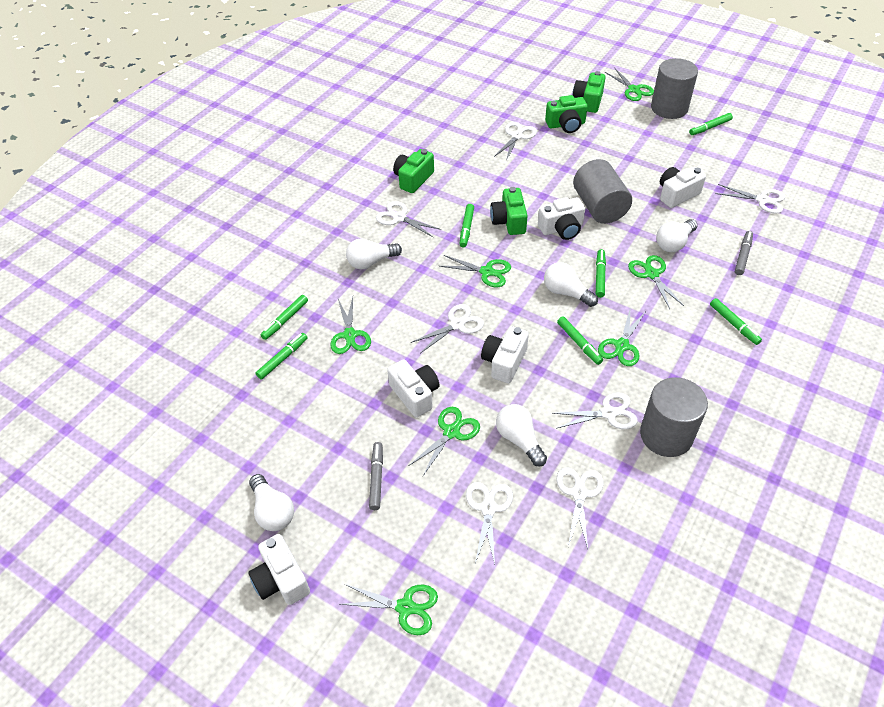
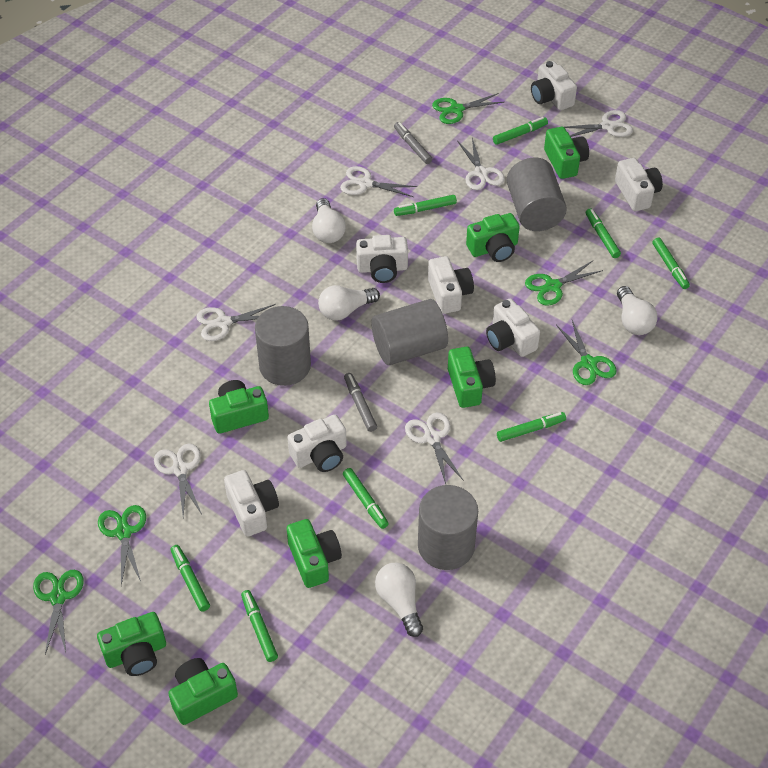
green camera: 4 -> 7
green marker: 7 -> 8
green scissors: 7 -> 5
grey cylinder: 3 -> 4
white camera: 5 -> 7
white light bulb: 5 -> 4
white scissors: 7 -> 6

